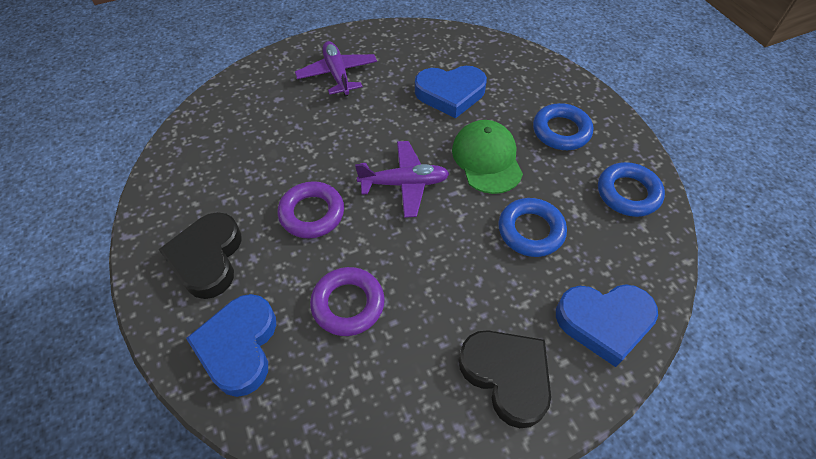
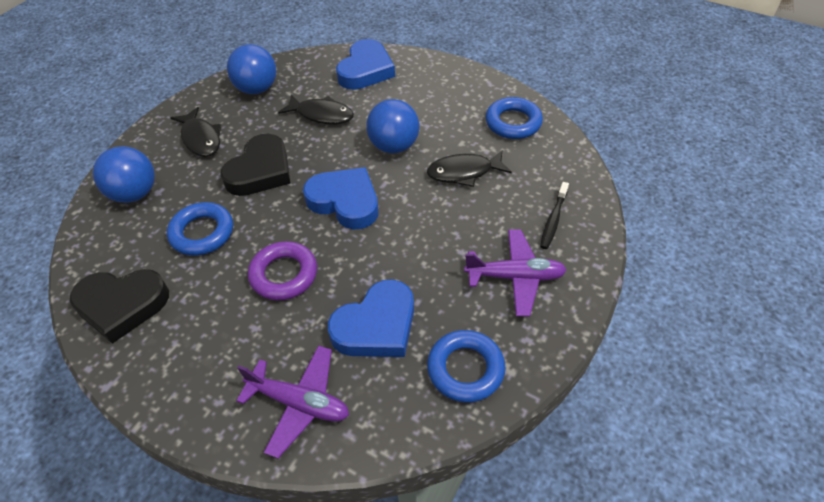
black fish: 0 -> 3
black toothbrush: 0 -> 1
blue ball: 0 -> 3
green cap: 1 -> 0
purple ring: 2 -> 1

